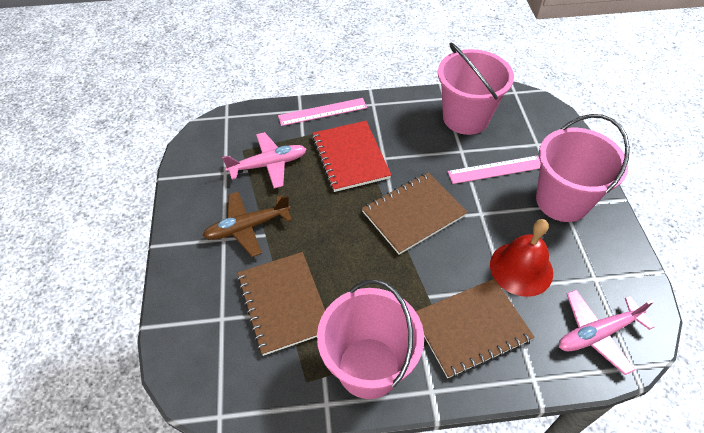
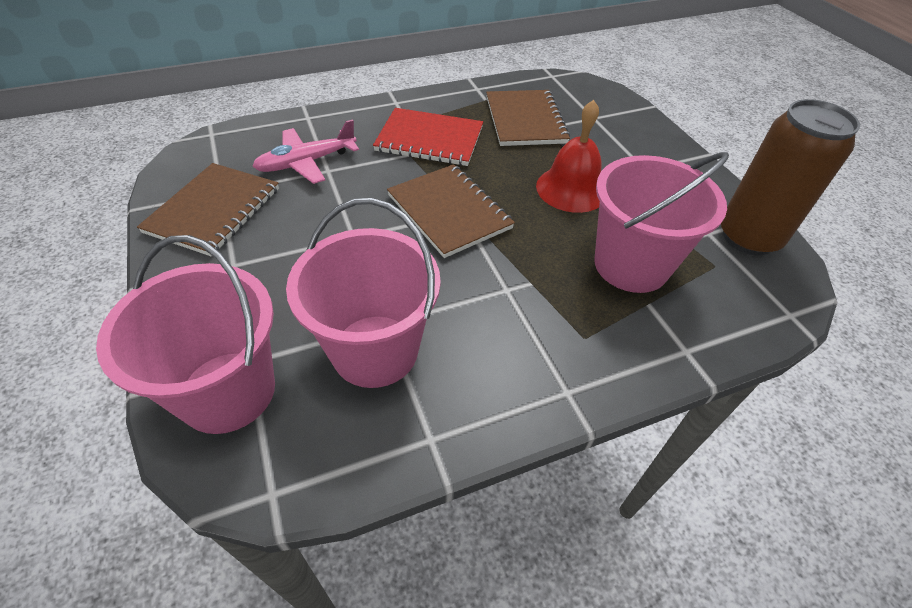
brown can: 0 -> 1
brown plane: 1 -> 0
pink plane: 2 -> 1
pink ruler: 2 -> 0

